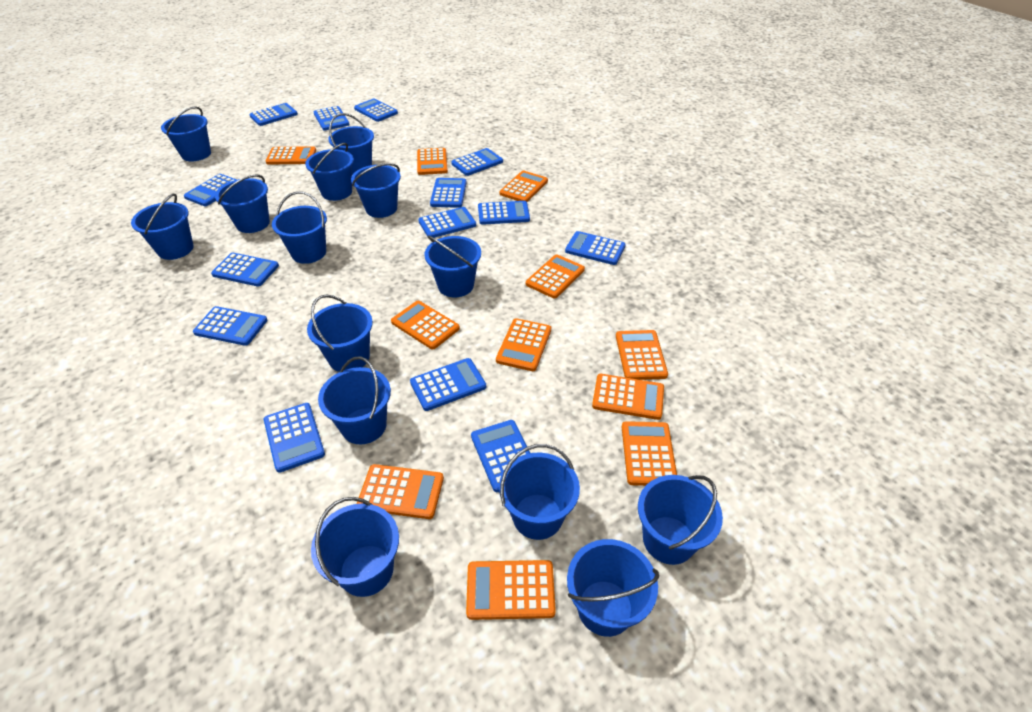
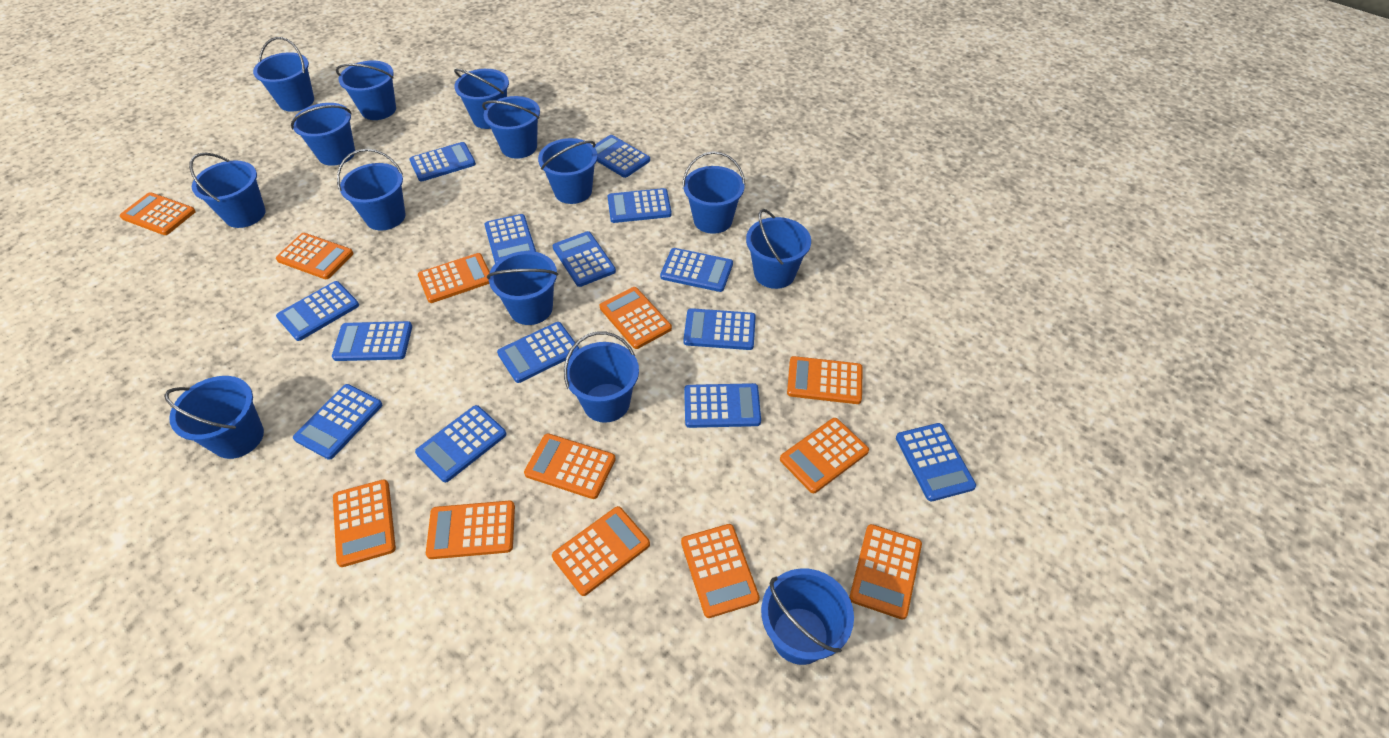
orange calculator: 11 -> 12

